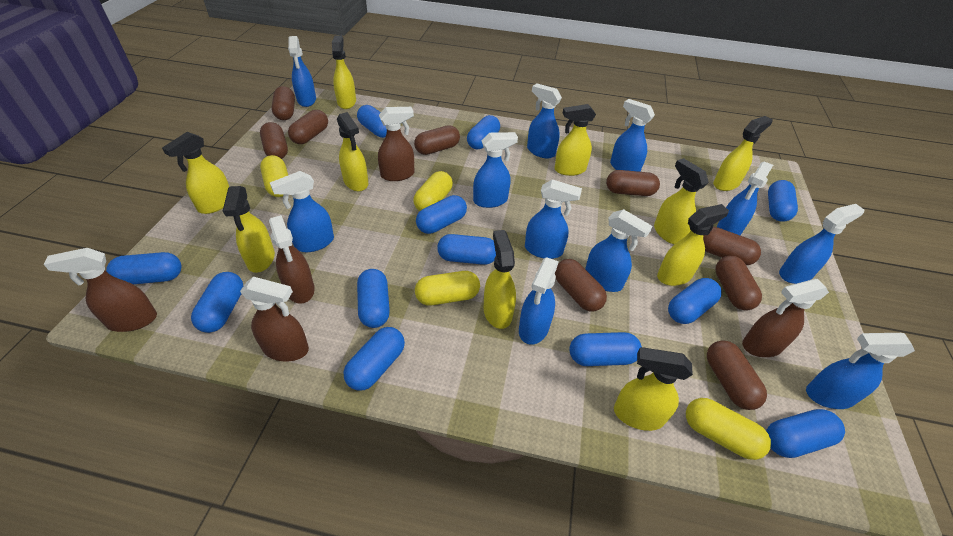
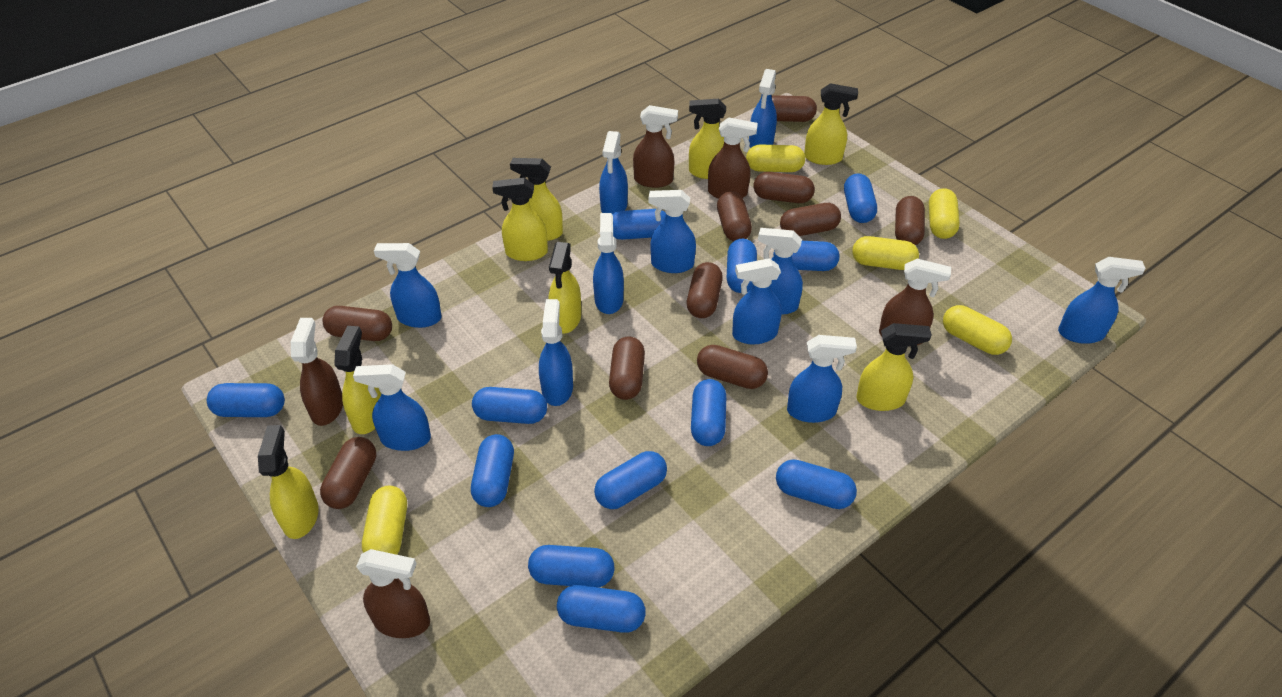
brown capsule: 9 -> 10
yellow capsule: 4 -> 5
yellow spray bottle: 10 -> 8

